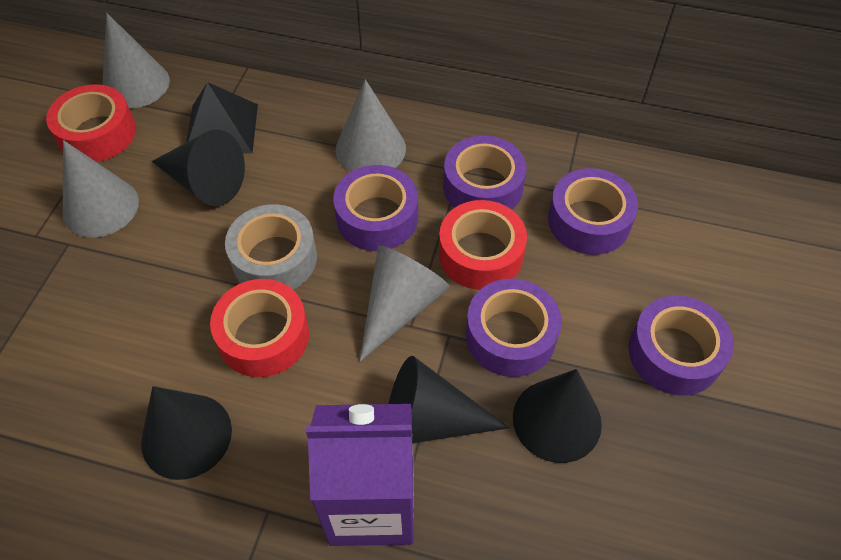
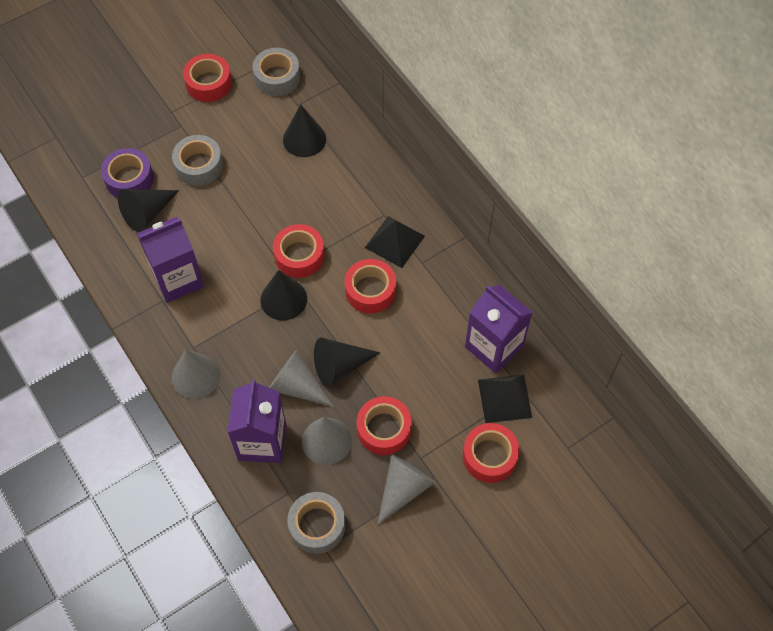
black pyramid: 1 -> 2
grey tape: 1 -> 3
purple carton: 1 -> 3
purple tape: 5 -> 1
red tape: 3 -> 5

